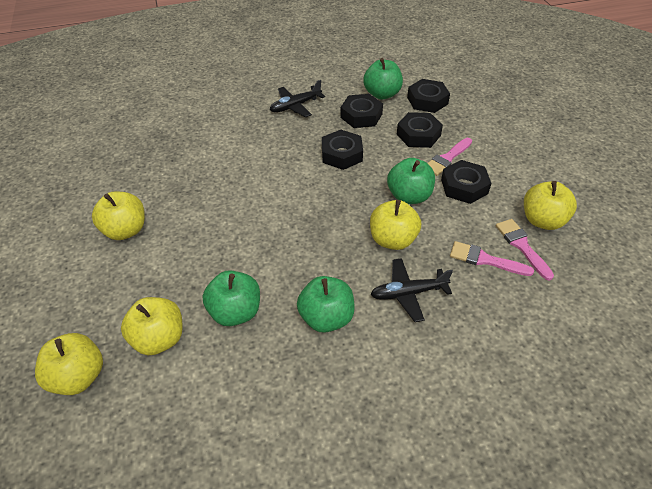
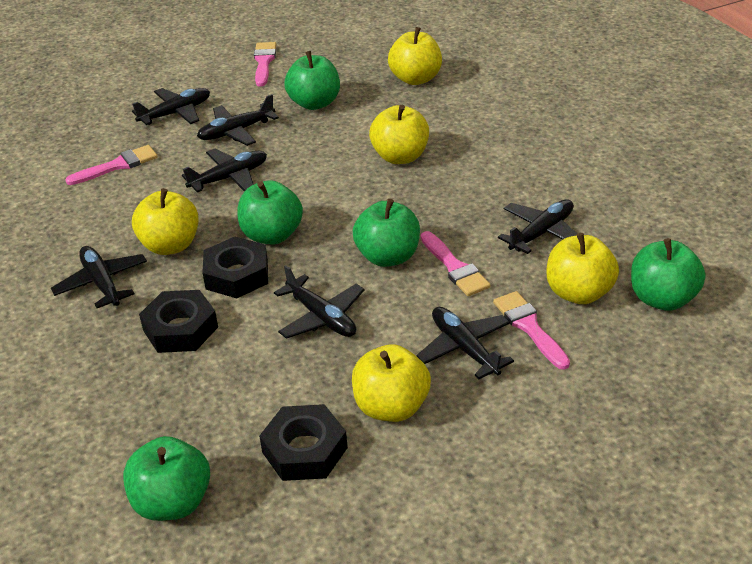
black nut: 5 -> 3
black plane: 2 -> 7
green apple: 4 -> 5
pink brush: 3 -> 4

